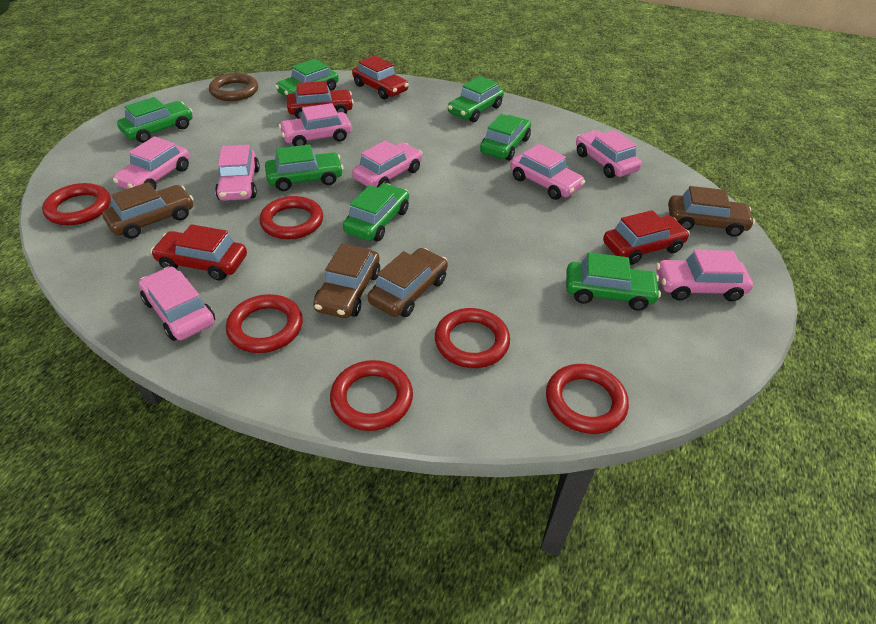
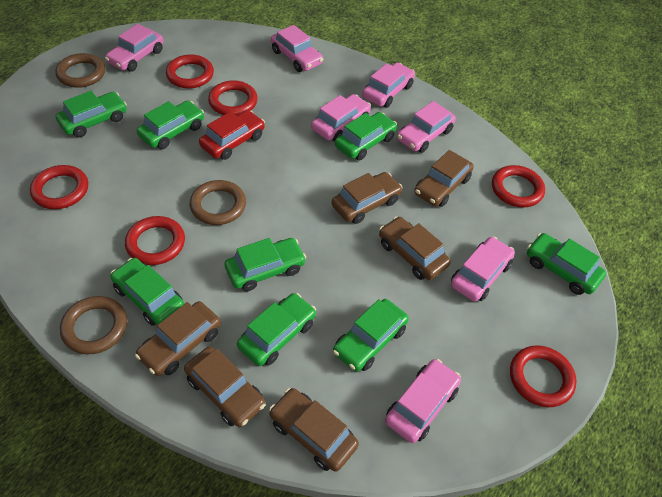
brown car: 4 -> 6
brown ring: 1 -> 3
green car: 7 -> 8
pink car: 8 -> 7
red car: 4 -> 1

